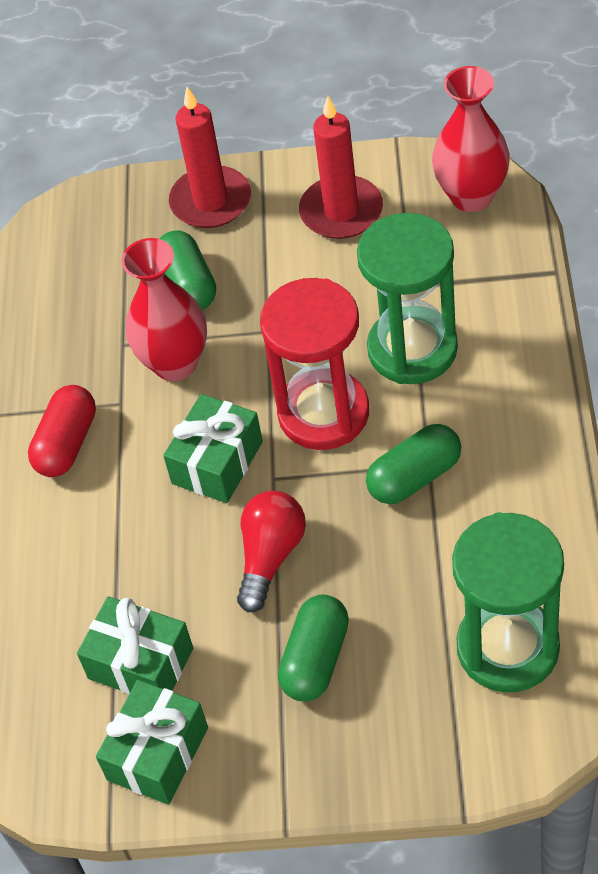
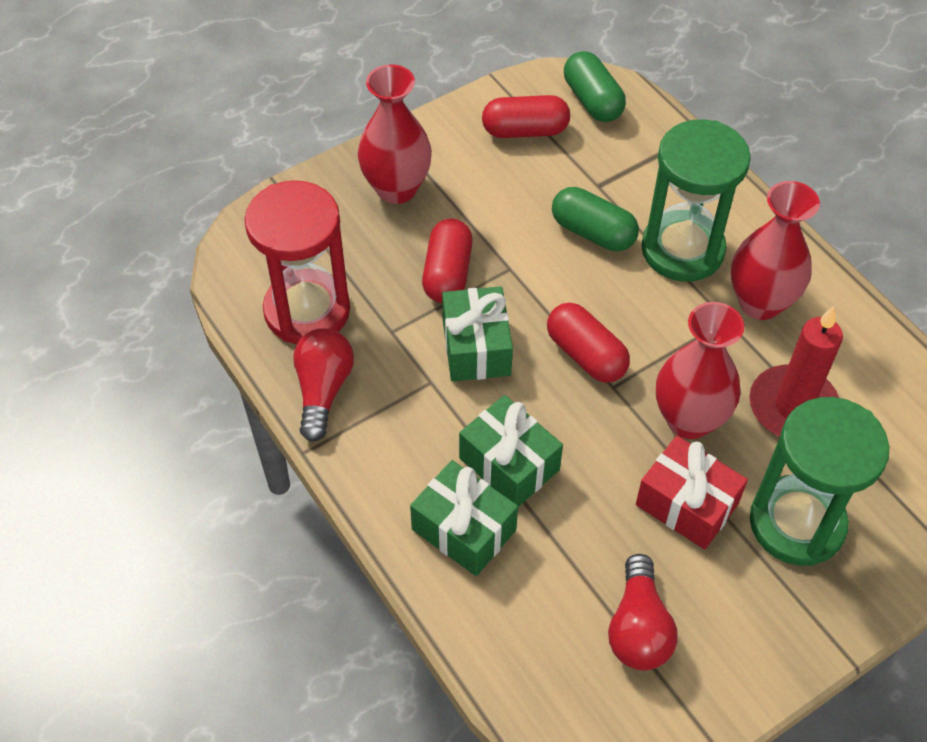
green capsule: 3 -> 2
red candle: 2 -> 1
red capsule: 1 -> 3
red gift: 0 -> 1
red light bulb: 1 -> 2
red vase: 2 -> 3

